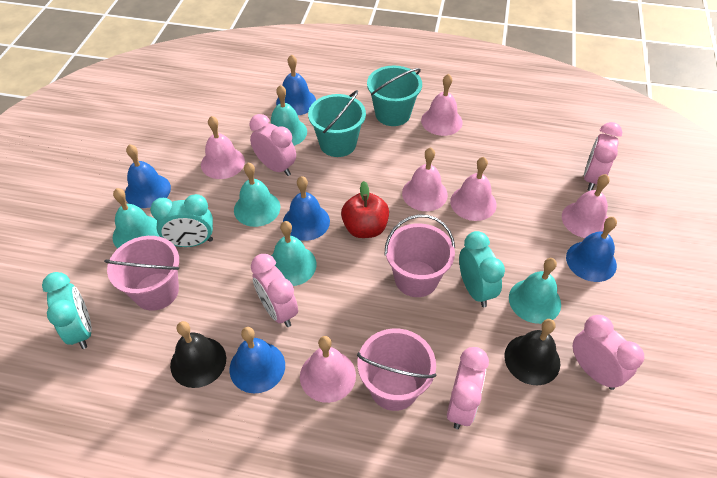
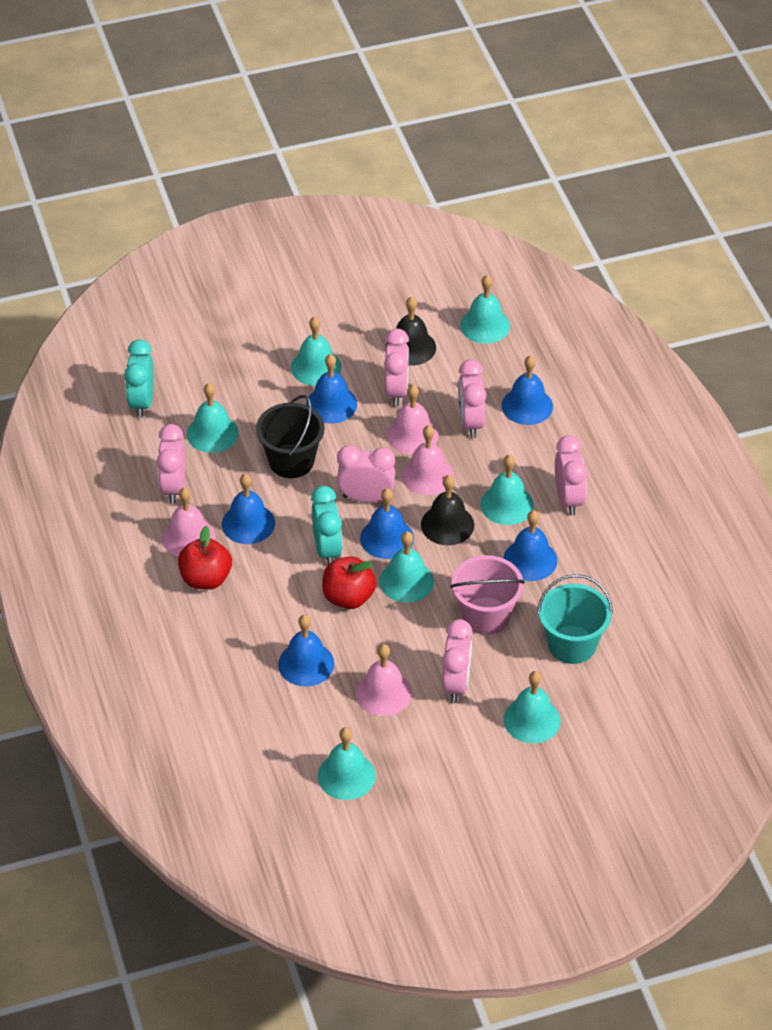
black bucket: 0 -> 1
blue bell: 5 -> 6
pink bell: 6 -> 4
pink bucket: 3 -> 1
pink clock: 5 -> 6
red apple: 1 -> 2
turquoise bell: 5 -> 7
turquoise bucket: 2 -> 1
turquoise clock: 3 -> 2

